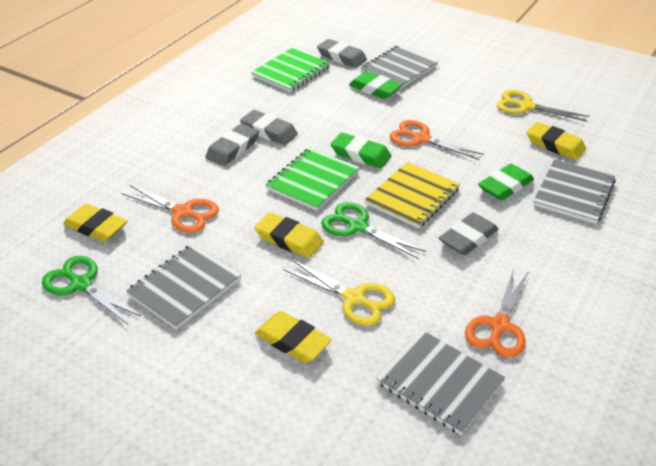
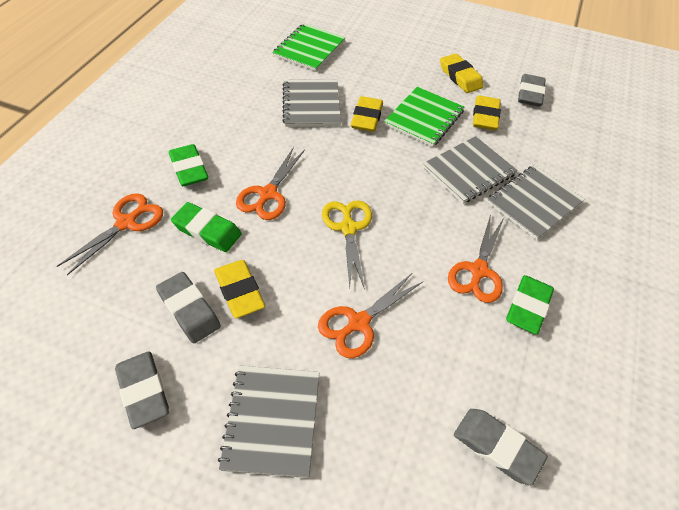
green scissors: 2 -> 0
orange scissors: 3 -> 4
yellow notebook: 1 -> 0
yellow scissors: 2 -> 1

